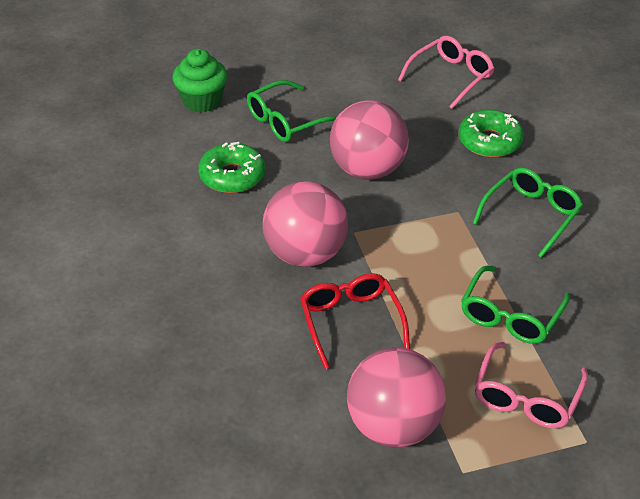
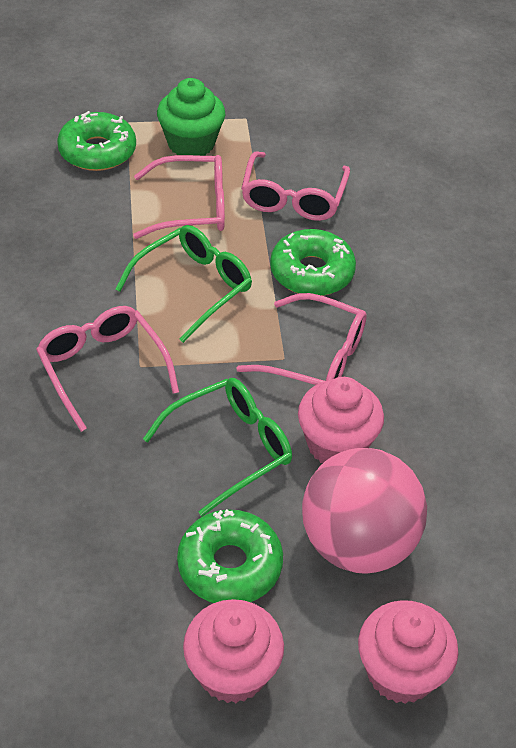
green donut: 2 -> 3
green glasses: 3 -> 2
pink ball: 3 -> 1
pink cupcake: 0 -> 3
pink glasses: 2 -> 4
red glasses: 1 -> 0

